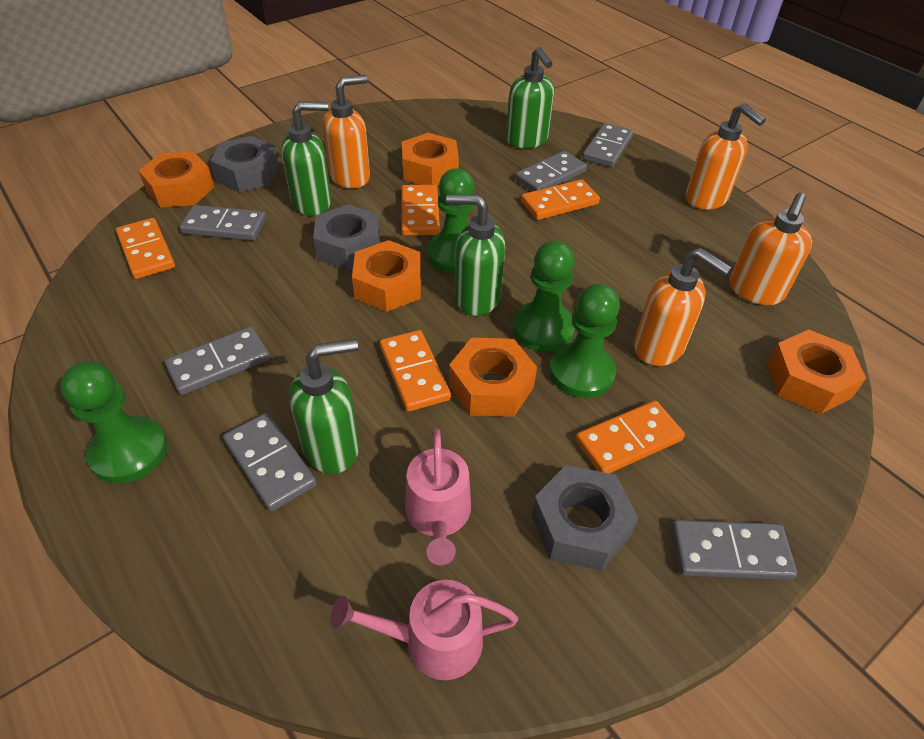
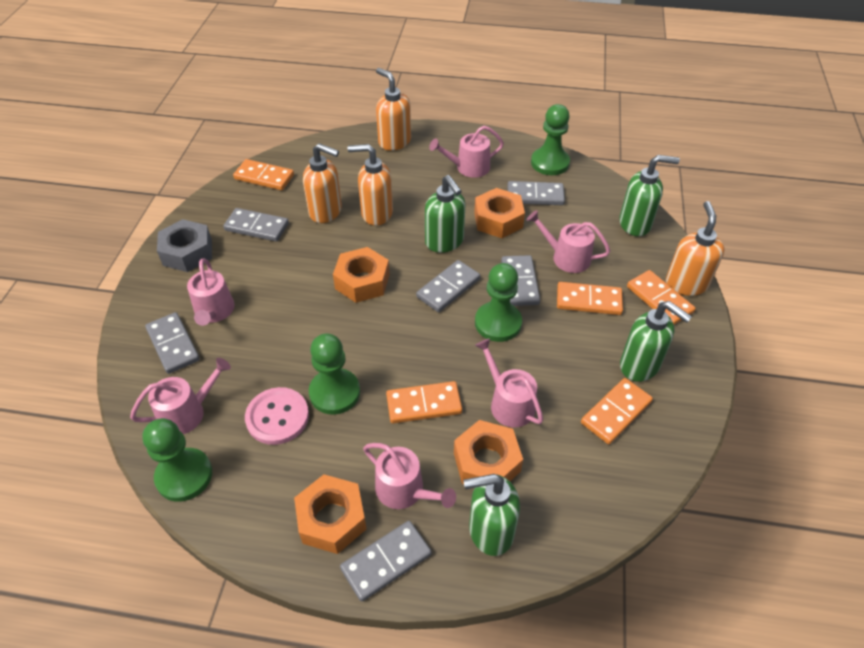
grey nut: 3 -> 1
orange nut: 5 -> 4
pink button: 0 -> 1
pink watering can: 2 -> 6

